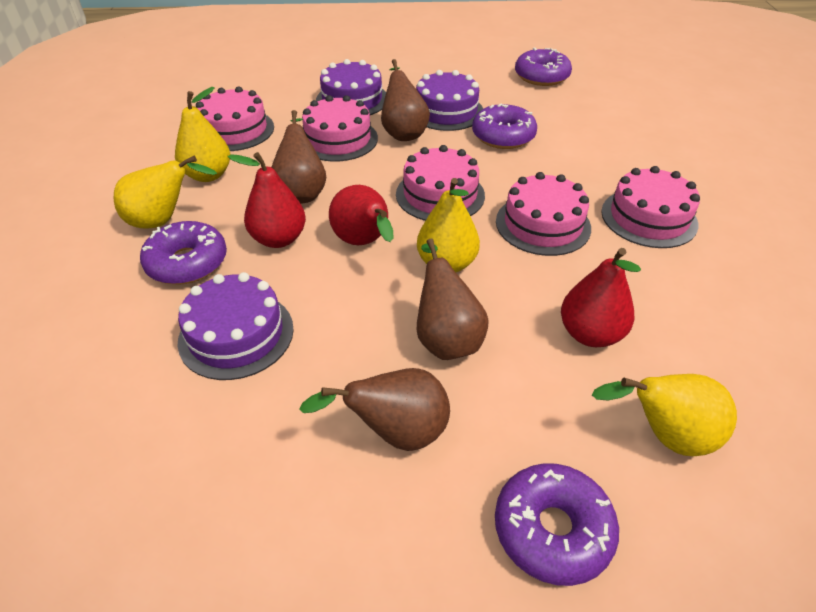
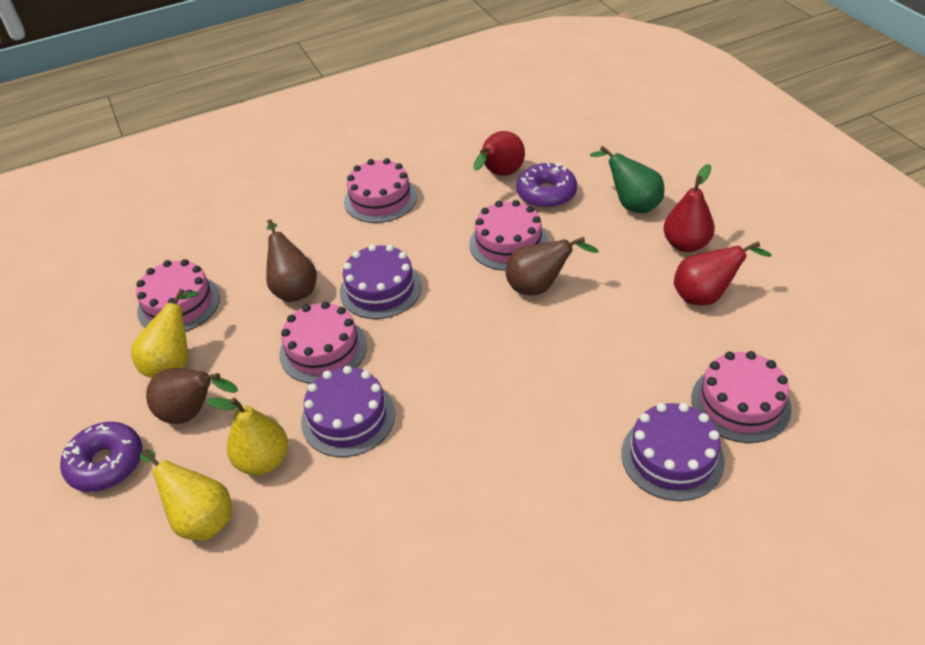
brown pear: 4 -> 3
green pear: 0 -> 1
purple donut: 4 -> 2
yellow pear: 4 -> 3

